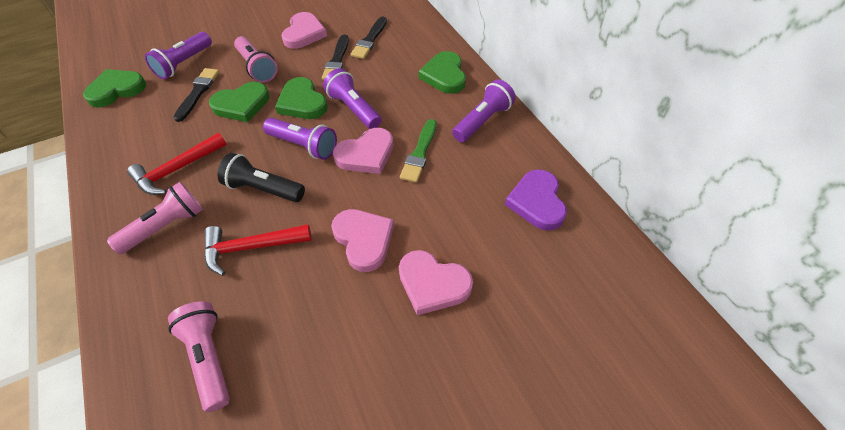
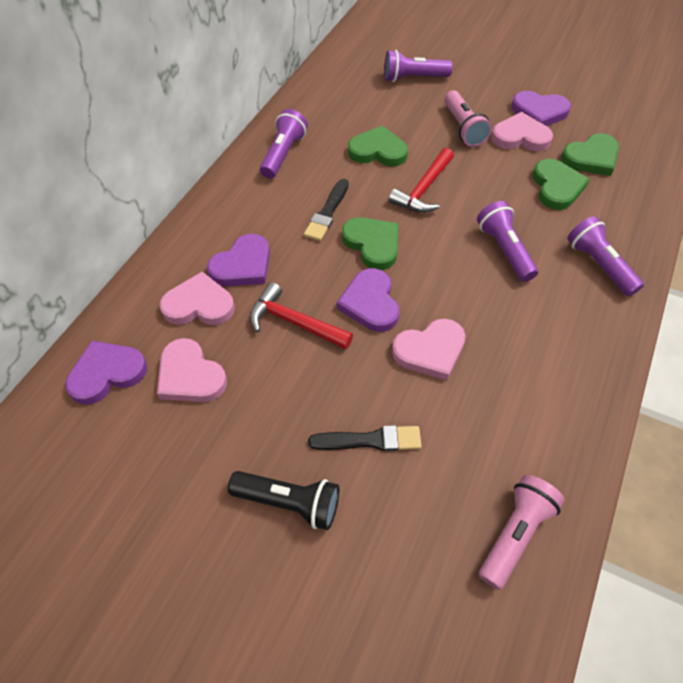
black brush: 3 -> 2
green brush: 1 -> 0
pink flashlight: 3 -> 2
purple heart: 1 -> 4

